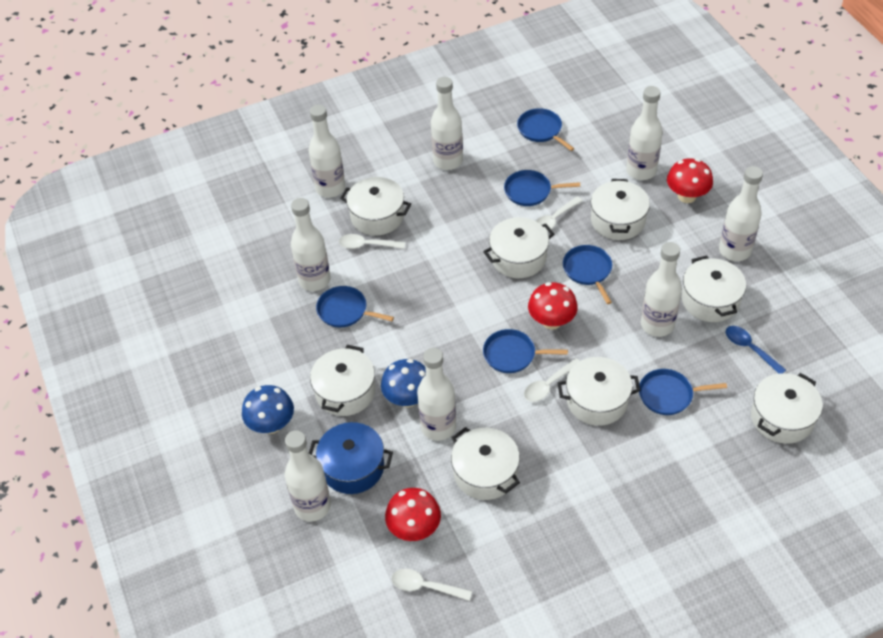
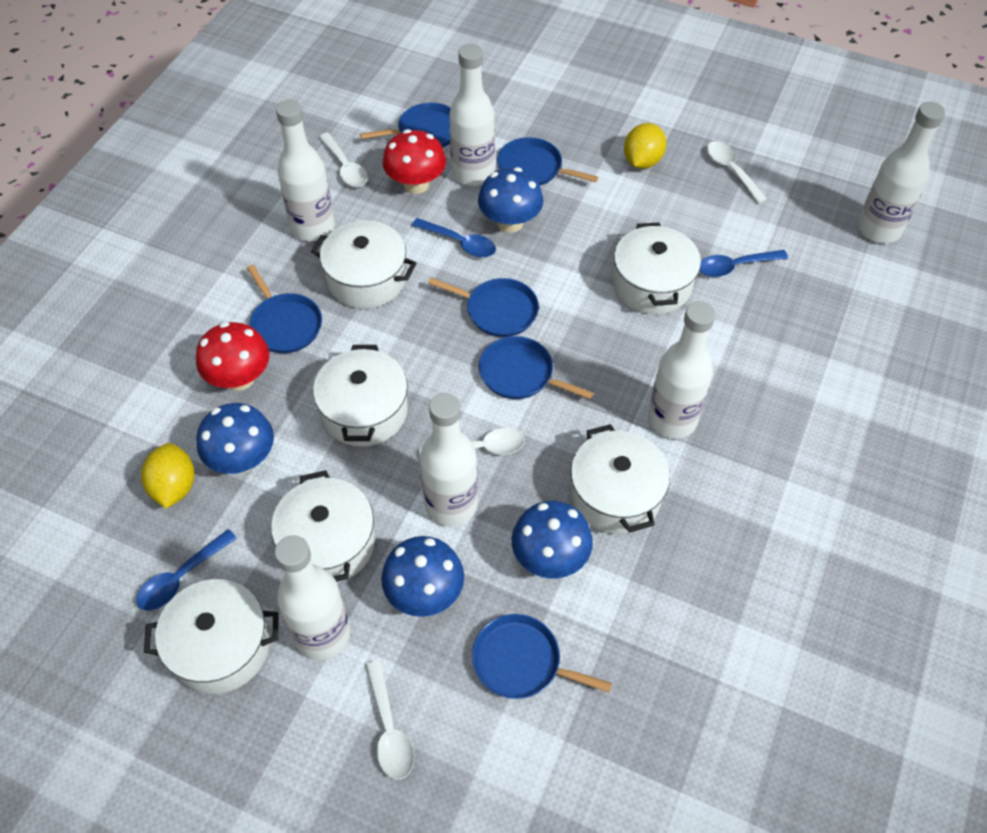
blue mushroom: 2 -> 4
blue pot: 1 -> 0
blue spoon: 1 -> 3
red mushroom: 3 -> 2
white bottle: 8 -> 6
white pot: 8 -> 6
yellow lemon: 0 -> 2

